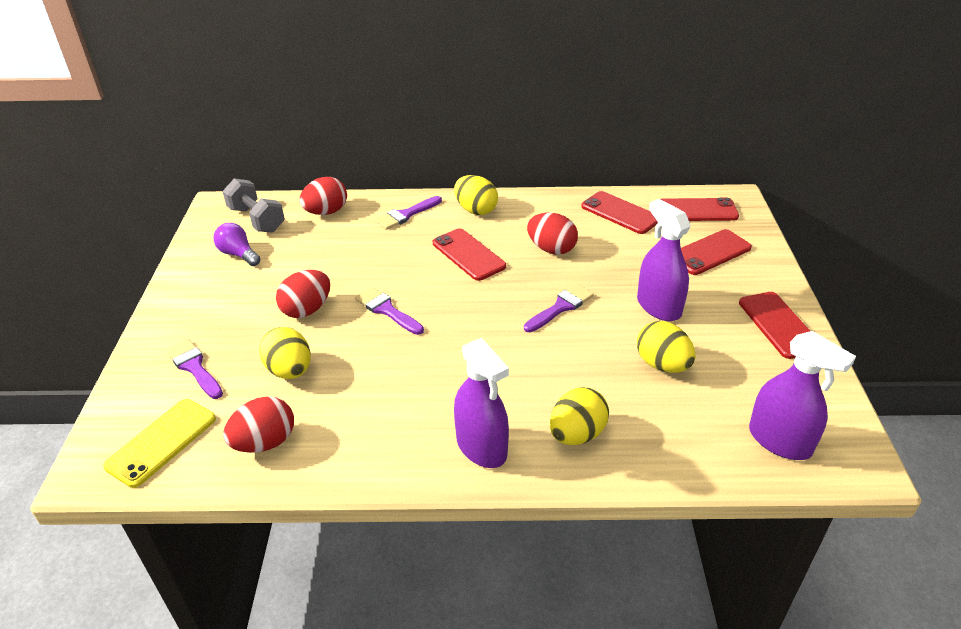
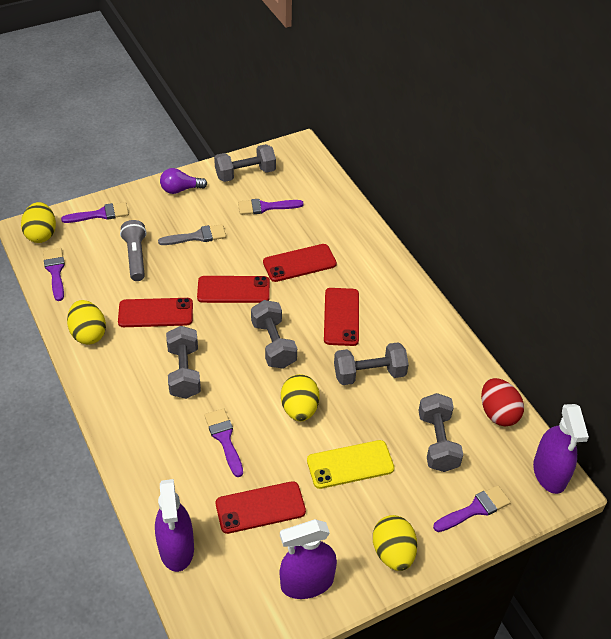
grey brush: 0 -> 1
grey dumbbell: 1 -> 5
grey flashlight: 0 -> 1
purple brush: 4 -> 5
red egg: 4 -> 1

